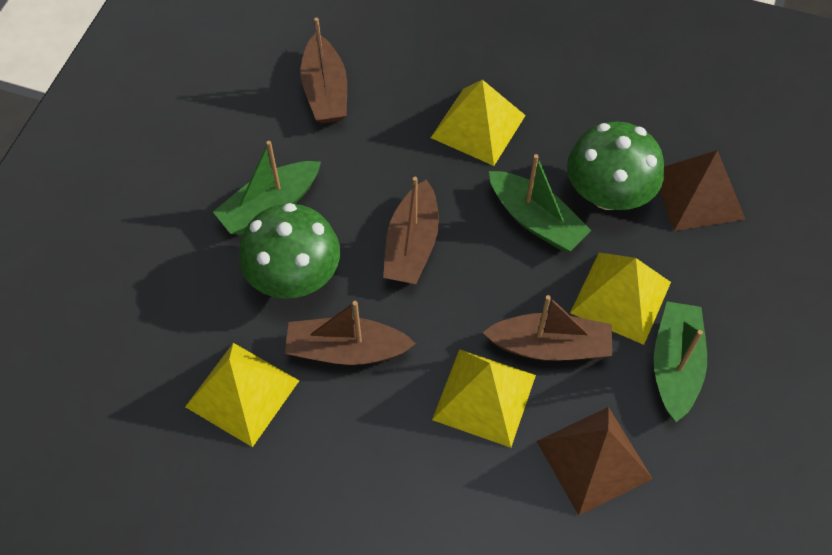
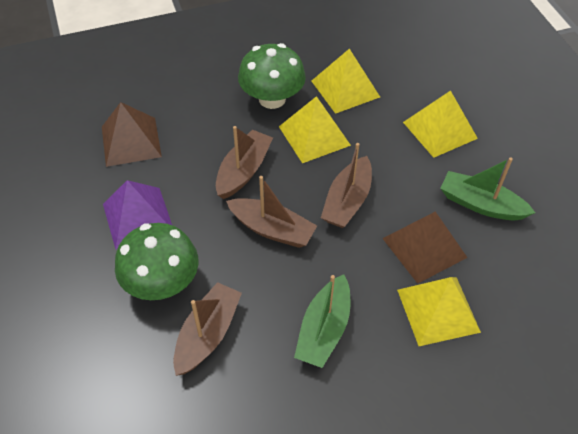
green boat: 3 -> 2
purple pyramid: 0 -> 1

